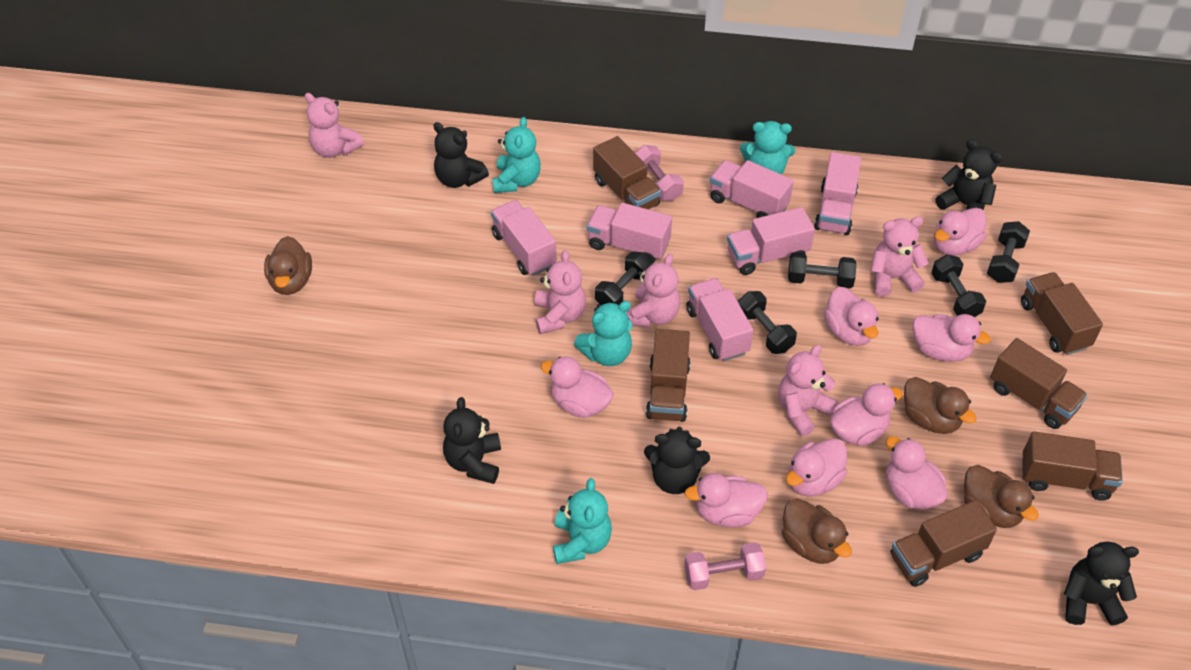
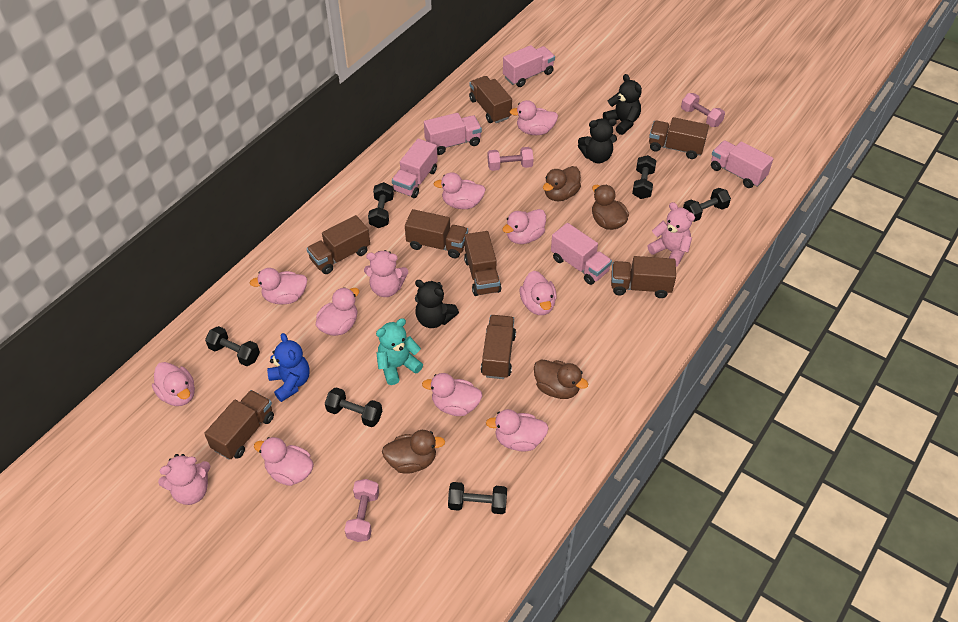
black dumbbell: 5 -> 6
black teddy bear: 5 -> 3
blue teddy bear: 0 -> 1
brown truck: 6 -> 8
pink duck: 8 -> 10
pink dumbbell: 2 -> 3
pink teddy bear: 5 -> 3
pink truck: 6 -> 5
turquoise teddy bear: 4 -> 1

